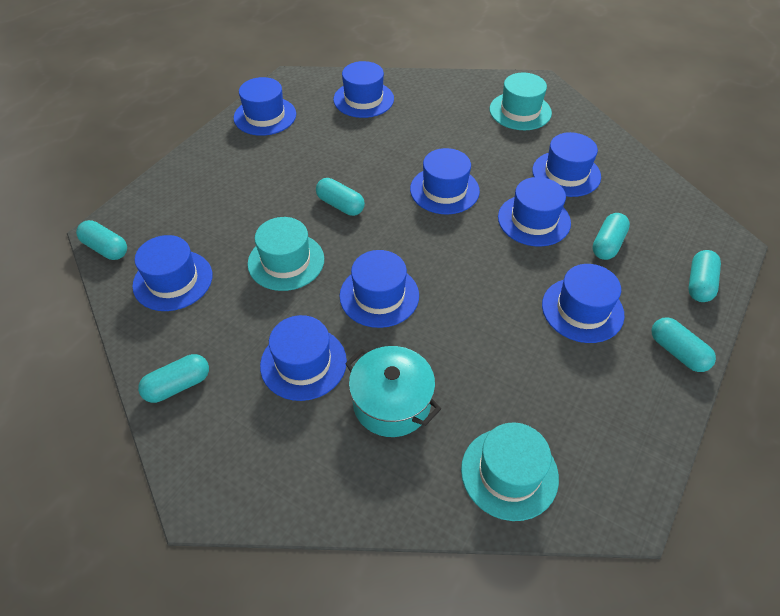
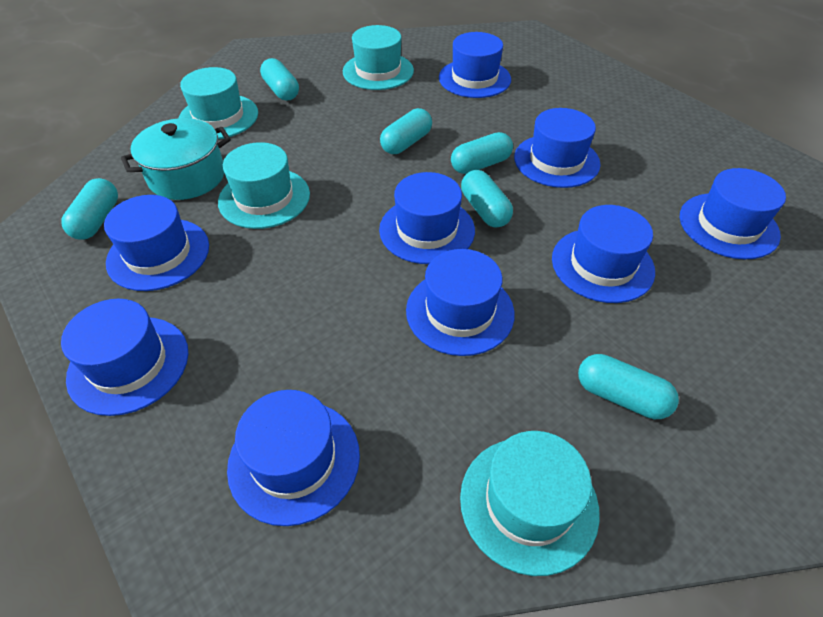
turquoise hat: 3 -> 4

